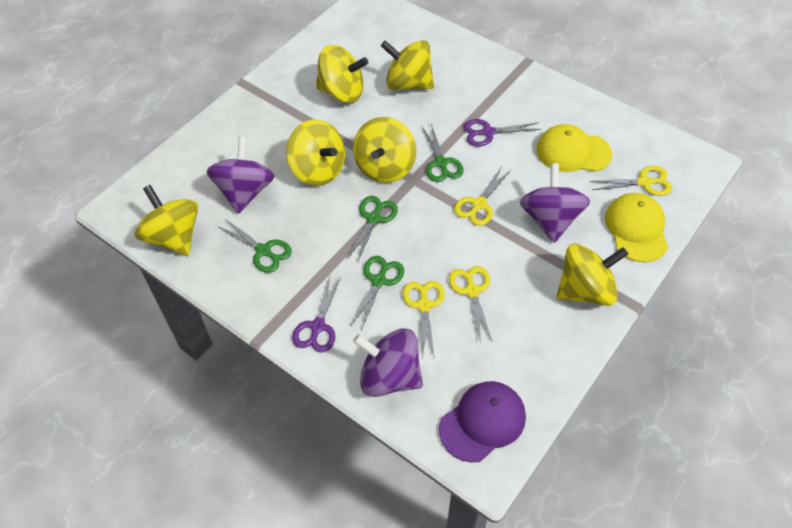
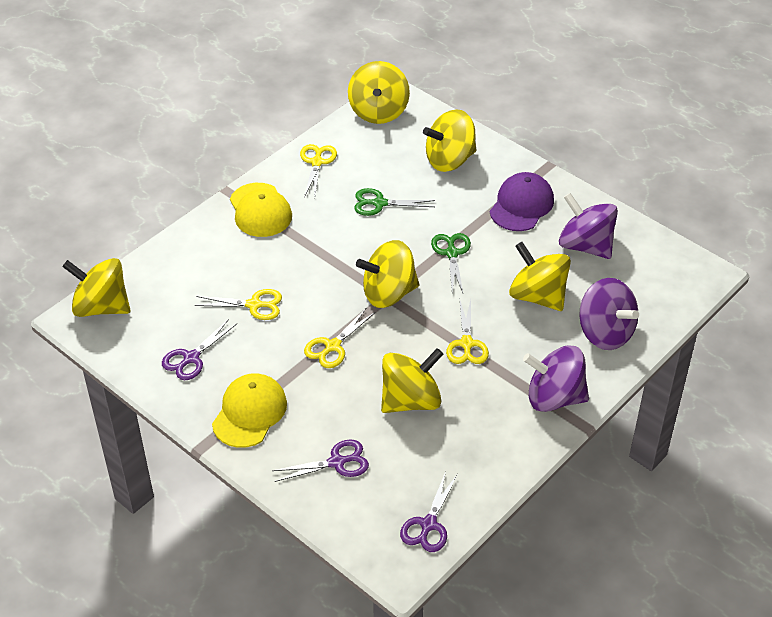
green scissors: 4 -> 2
purple scissors: 2 -> 3

